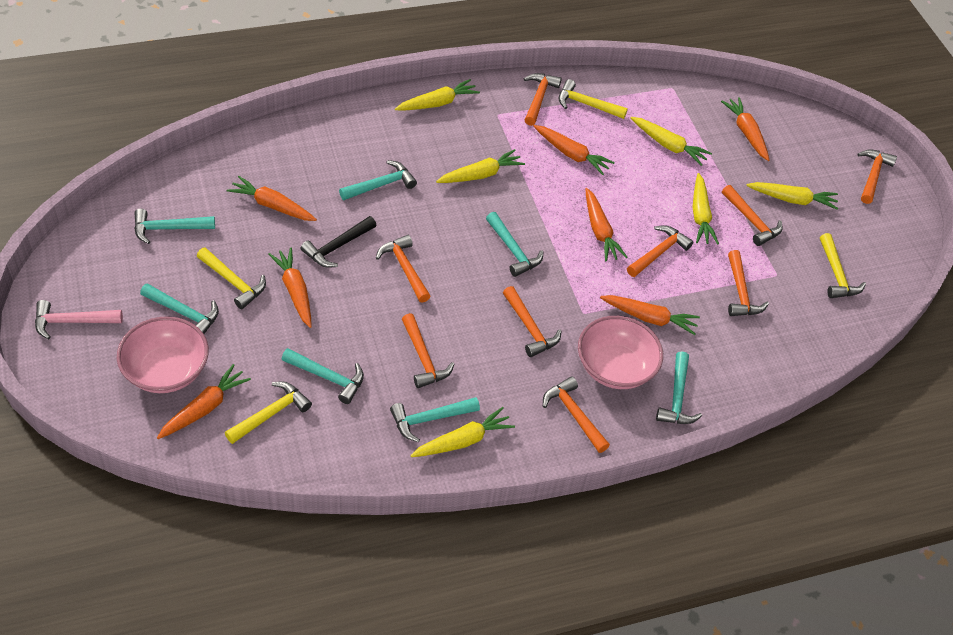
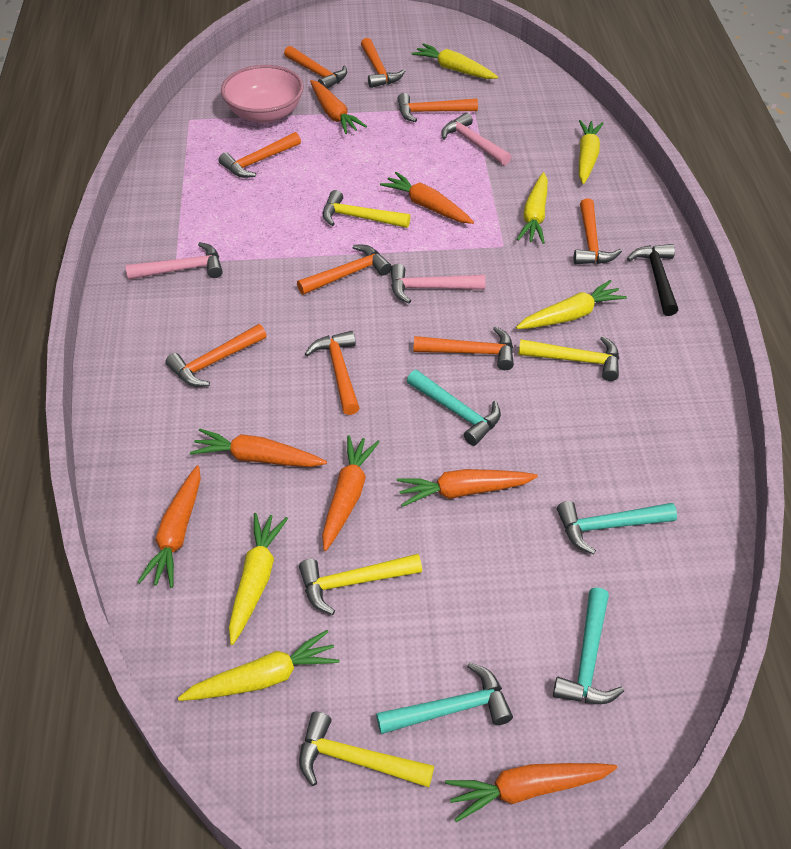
pink bowl: 2 -> 1
pink hammer: 1 -> 3
turquoise hammer: 7 -> 4

